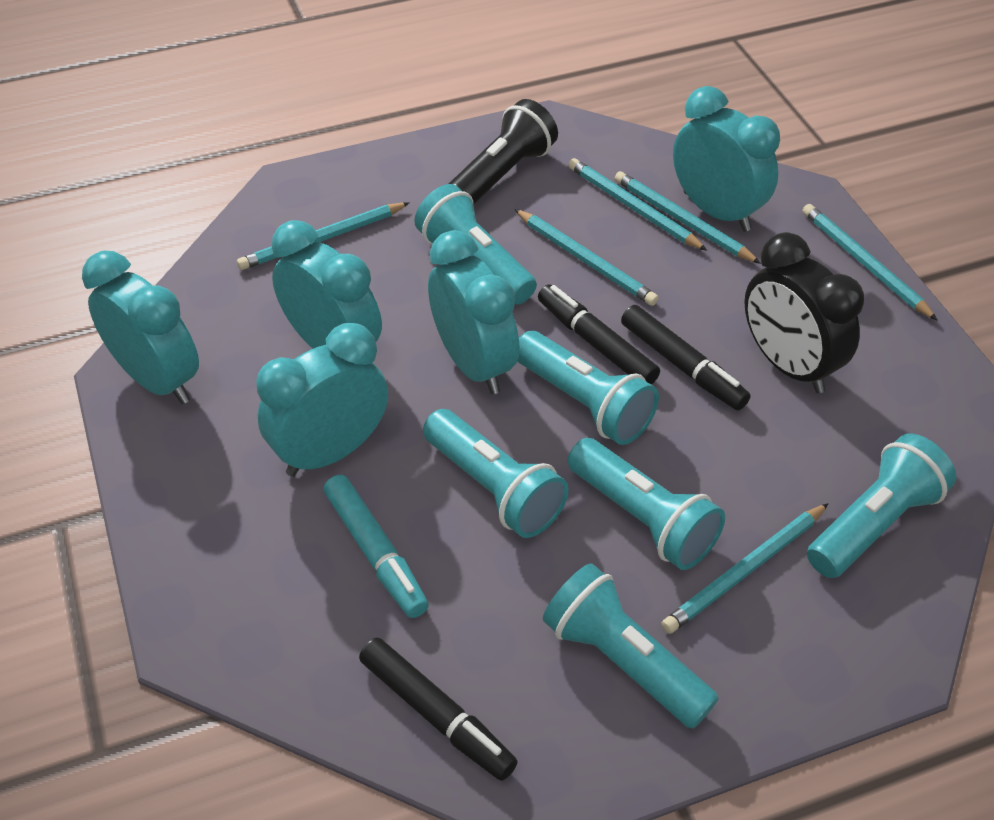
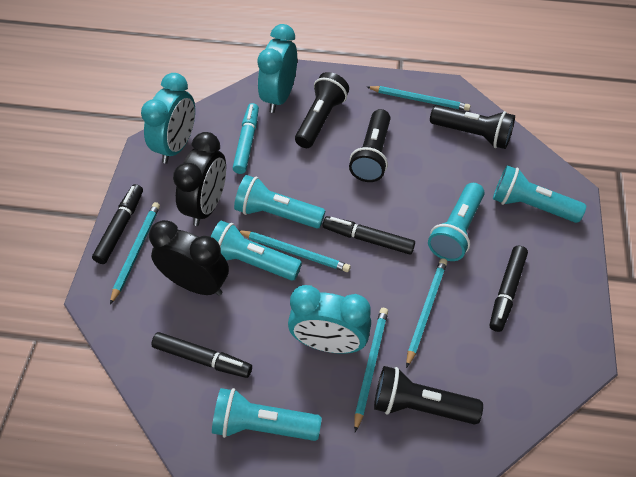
black clock: 1 -> 2
black flashlight: 1 -> 4
black marker: 3 -> 4
turquoise clock: 5 -> 3
turquoise flashlight: 6 -> 5
turquoise pencil: 6 -> 5

